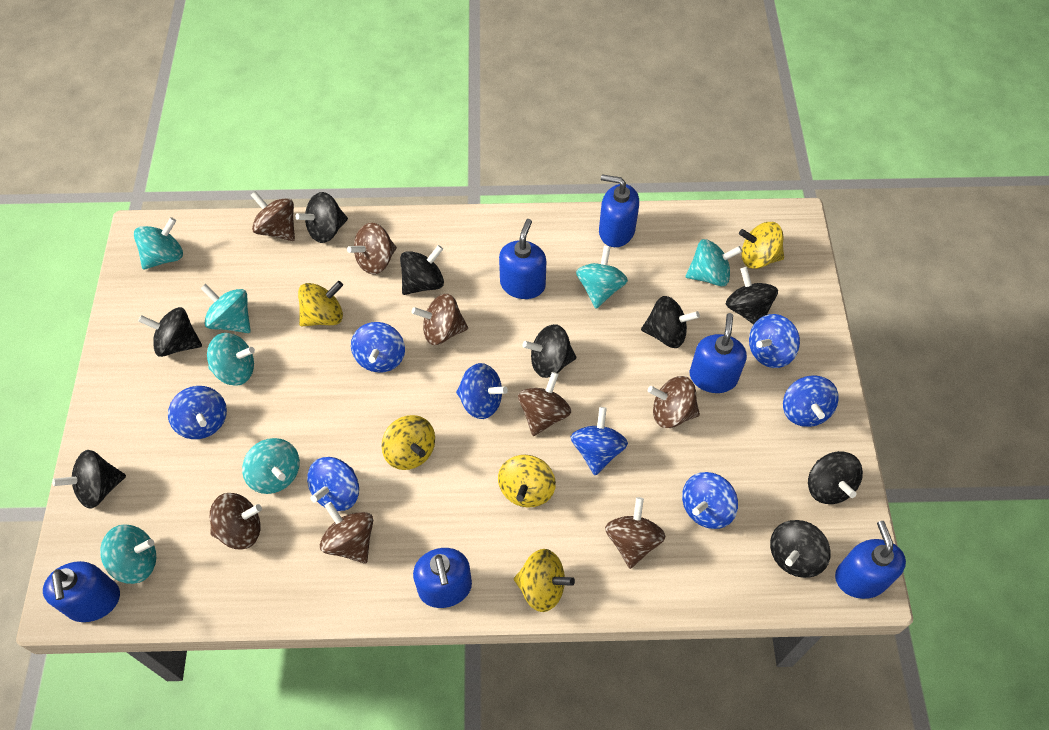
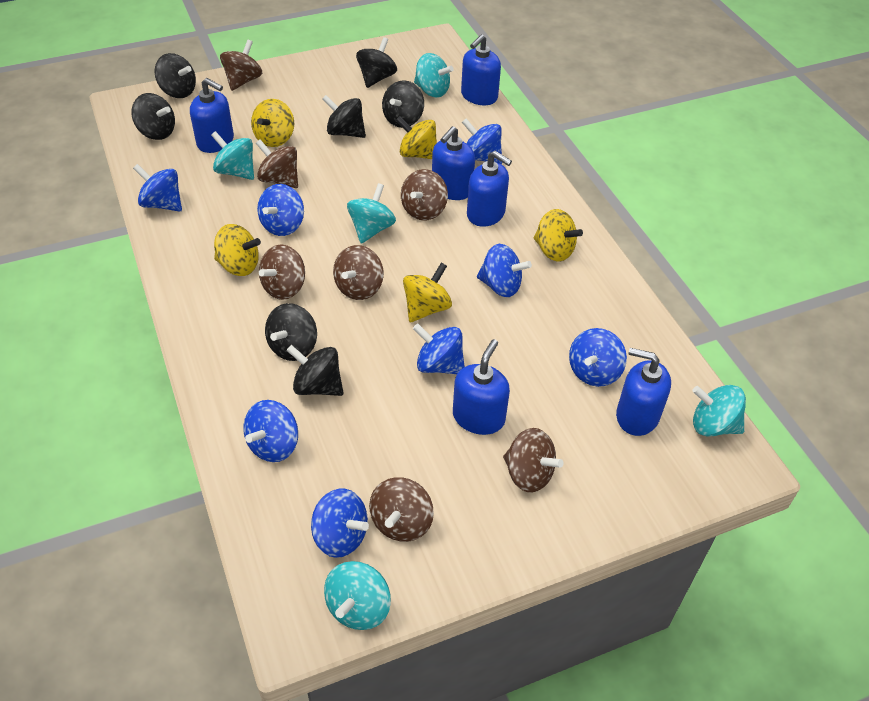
black spinning top: 9 -> 7
brown spinning top: 8 -> 7
turquoise spinning top: 7 -> 5

